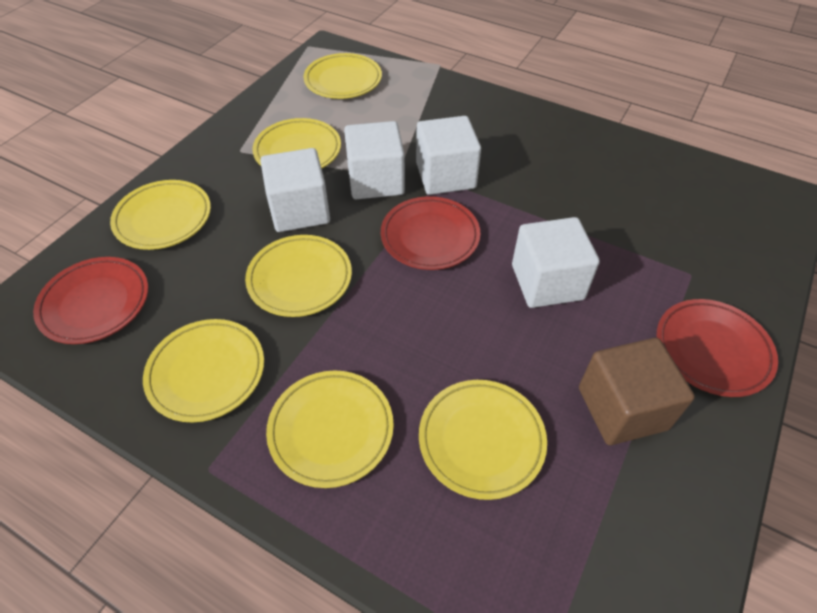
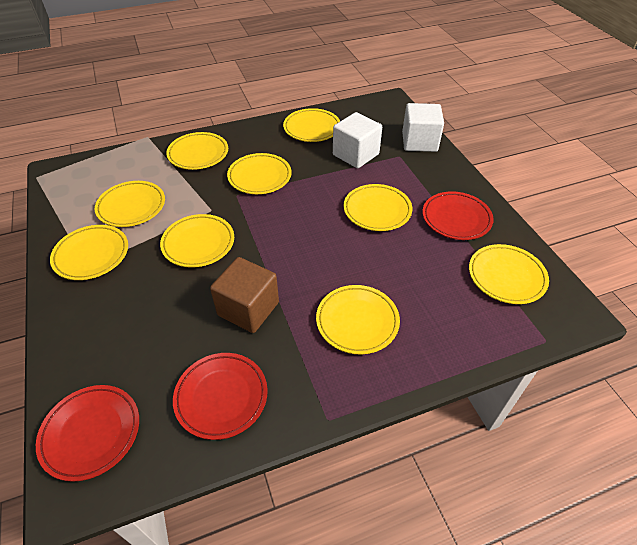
white cube: 4 -> 2
yellow plate: 7 -> 9

